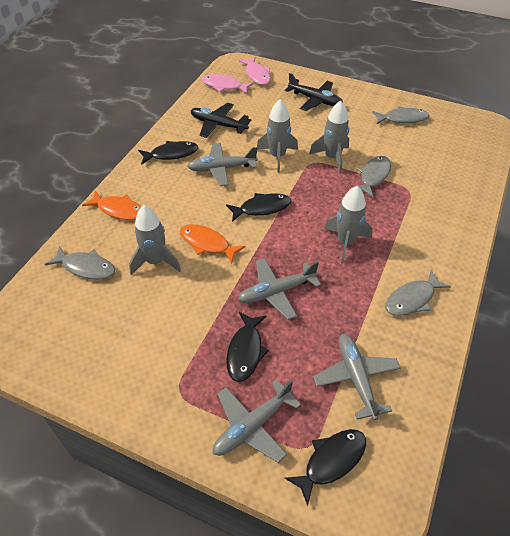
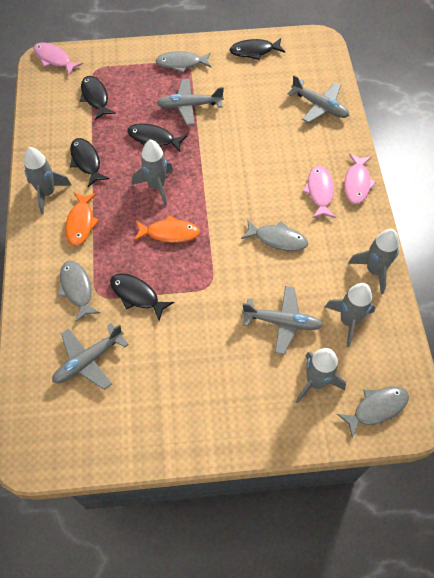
black fish: 4 -> 5
black plane: 2 -> 0
grey rocket: 4 -> 5
pink fish: 2 -> 3

